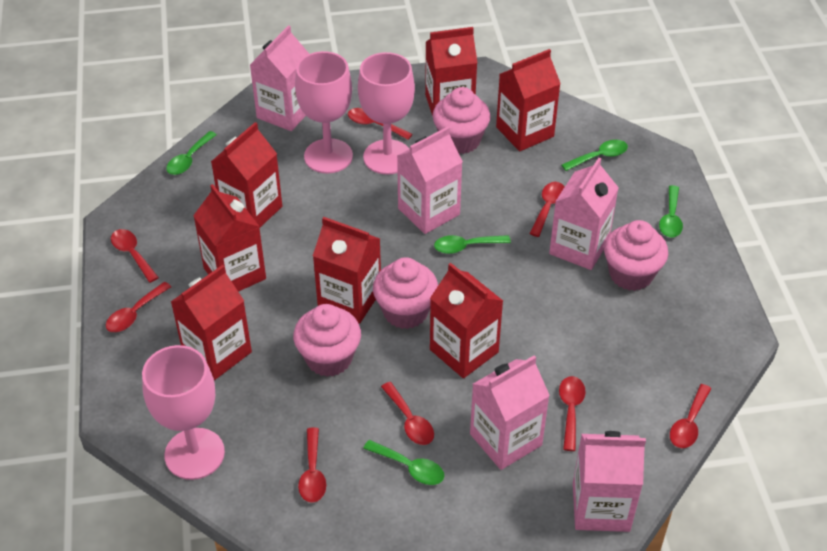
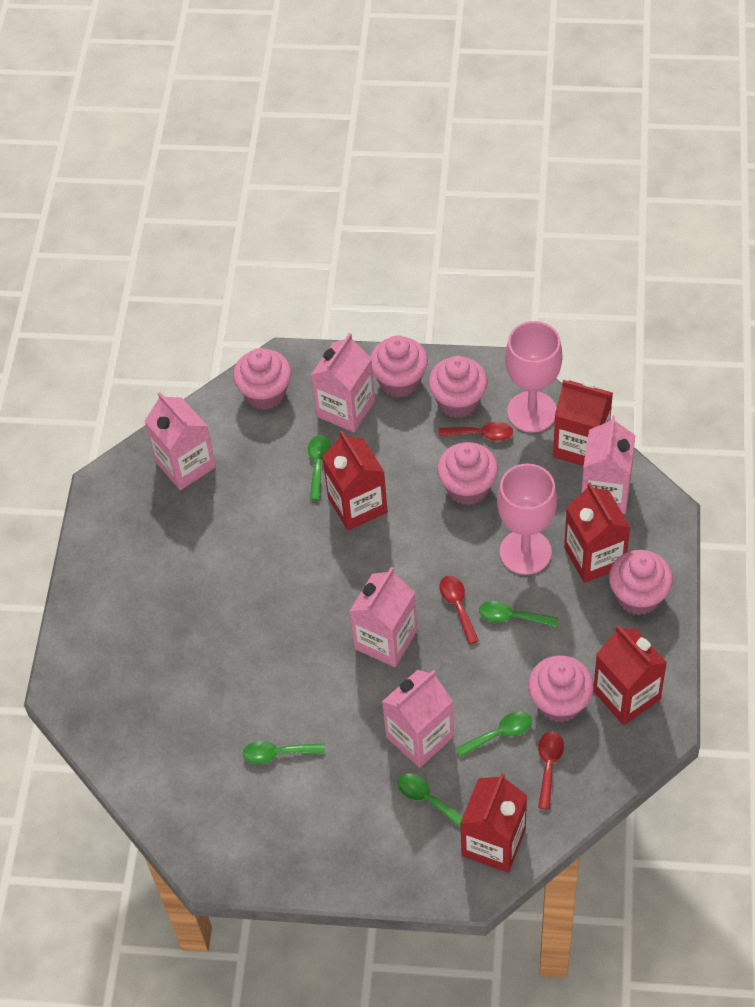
pink cupcake: 4 -> 6
pink goblet: 3 -> 2
red carton: 7 -> 5
red spoon: 8 -> 3

